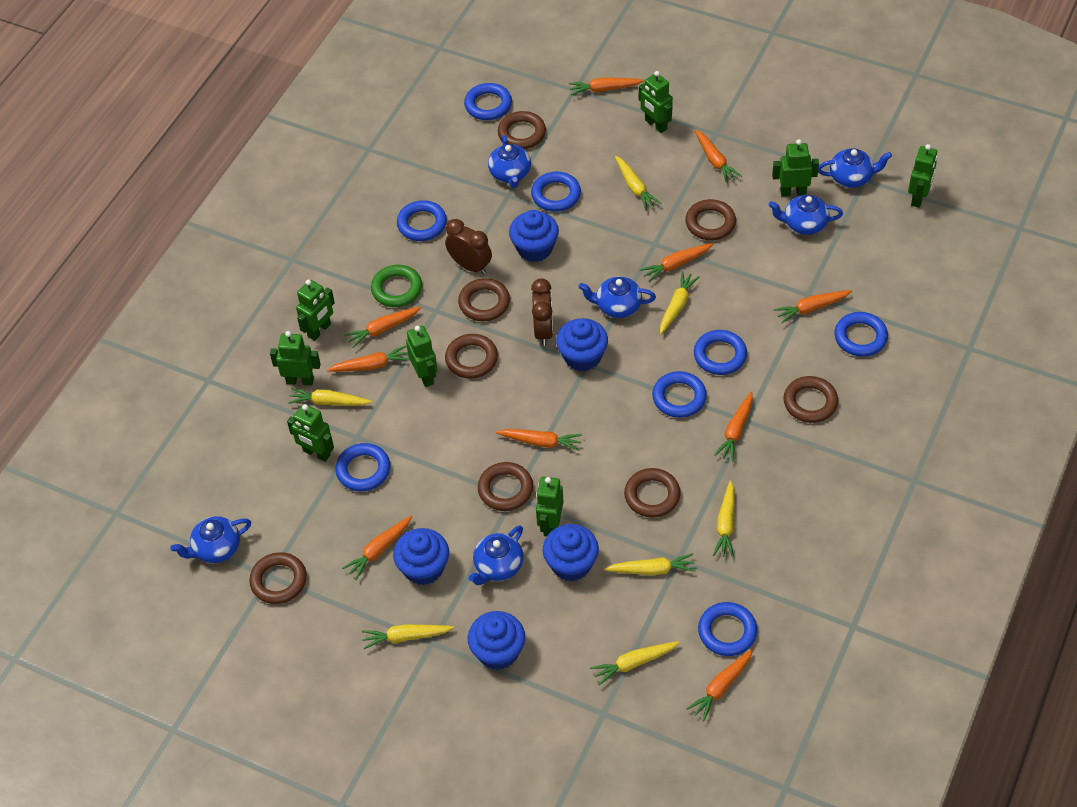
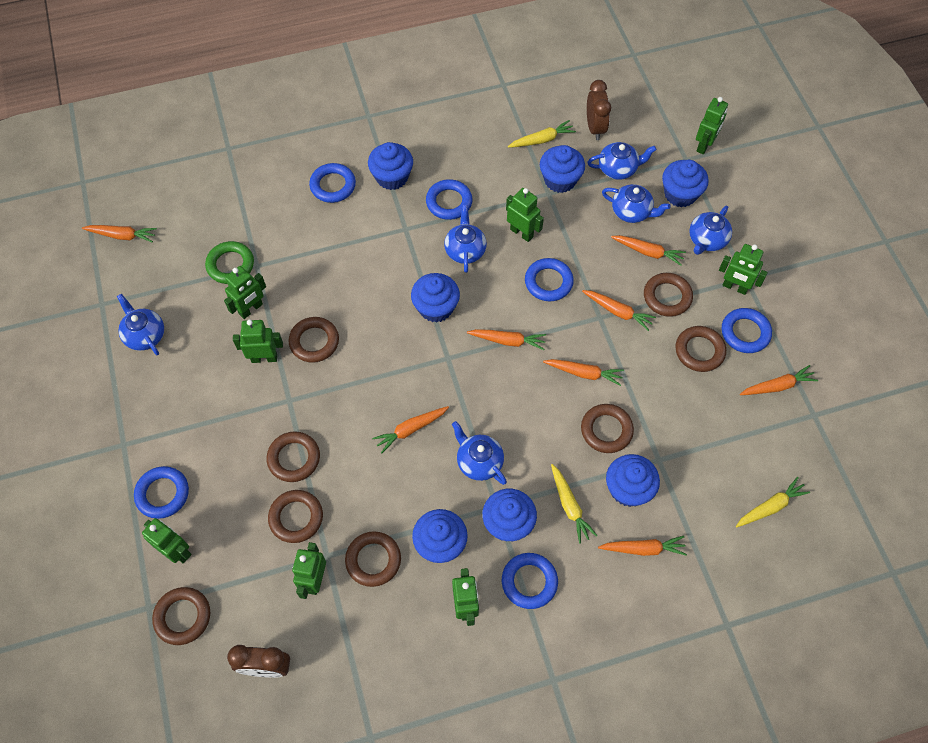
blue cupcake: 5 -> 7
blue ring: 8 -> 6
orange carrot: 10 -> 8
yellow carrot: 7 -> 3

